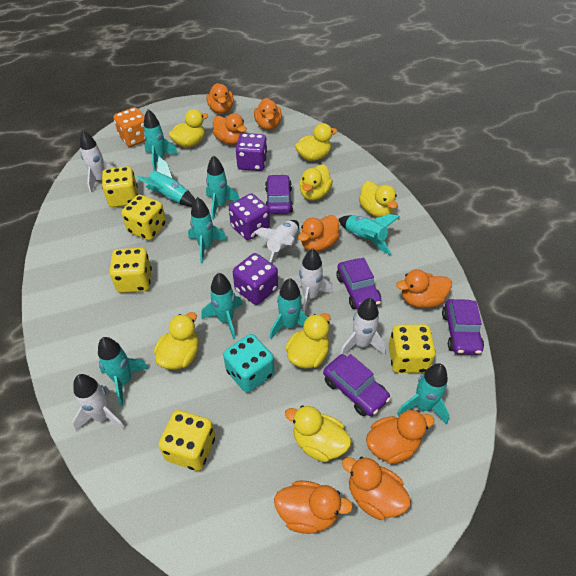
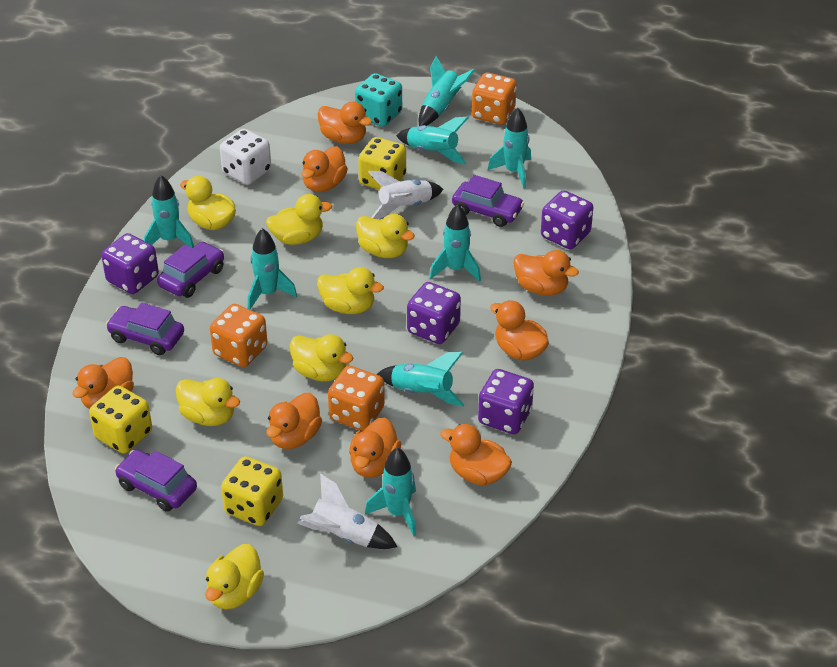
orange dice: 1 -> 3
purple dice: 3 -> 4
turquoise rocket: 9 -> 8
white dice: 0 -> 1
white rocket: 5 -> 2
yellow dice: 5 -> 3

